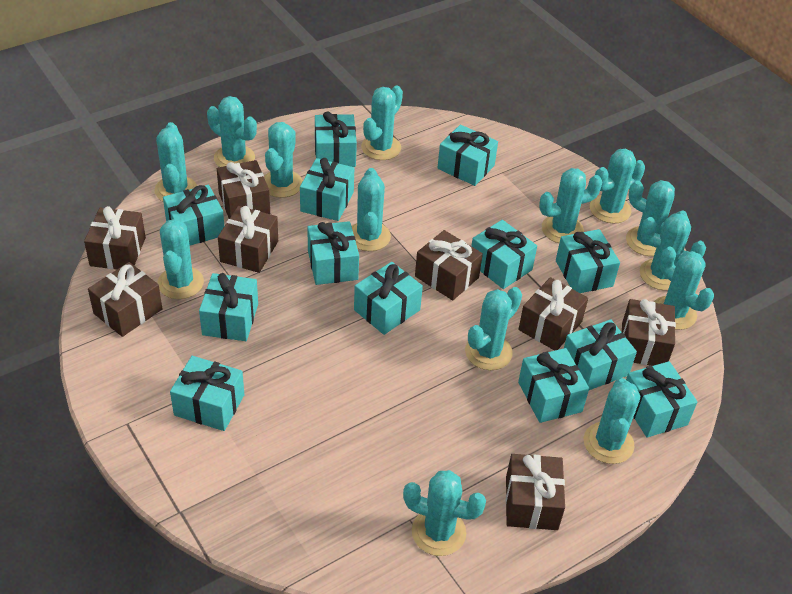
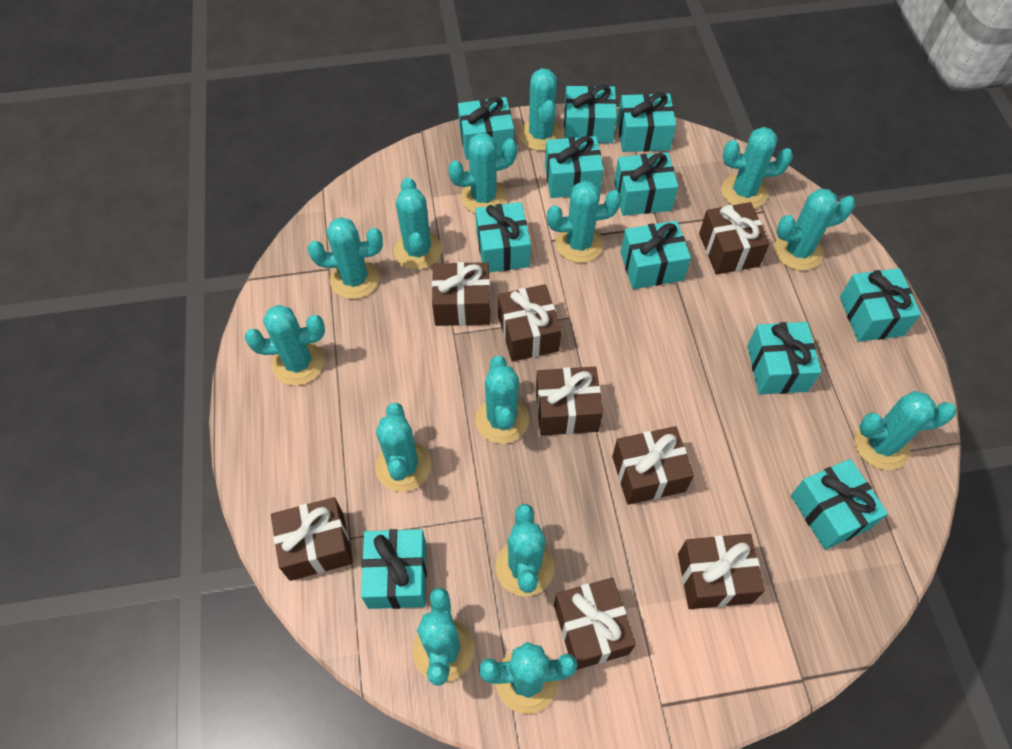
turquoise gift: 13 -> 11

